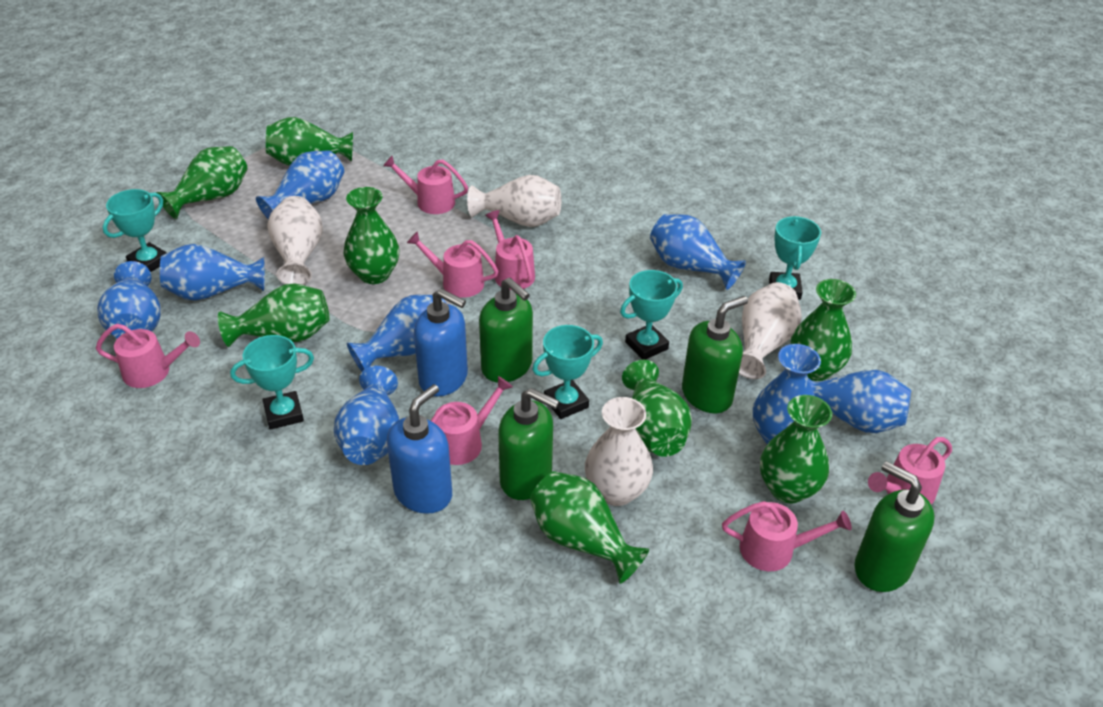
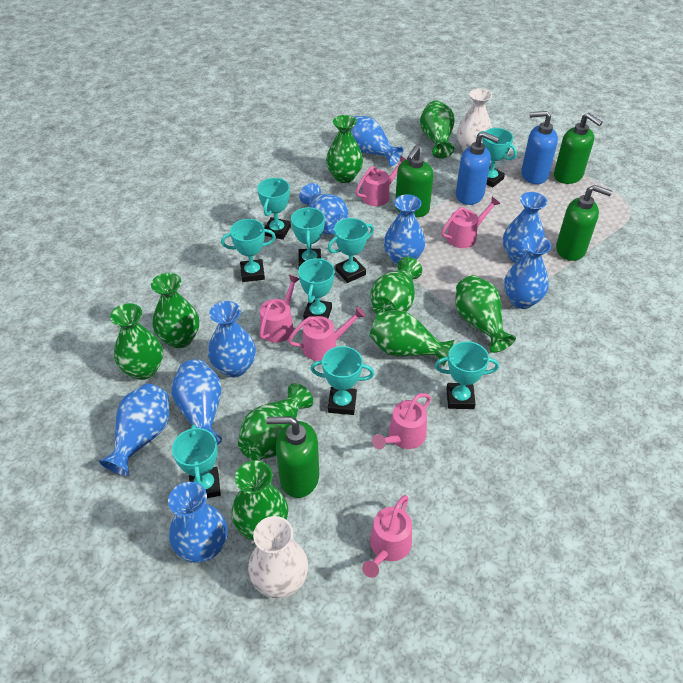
blue vase: 8 -> 9
green vase: 8 -> 9
pink watering can: 7 -> 6
turquoise trophy: 5 -> 9
white vase: 4 -> 2

